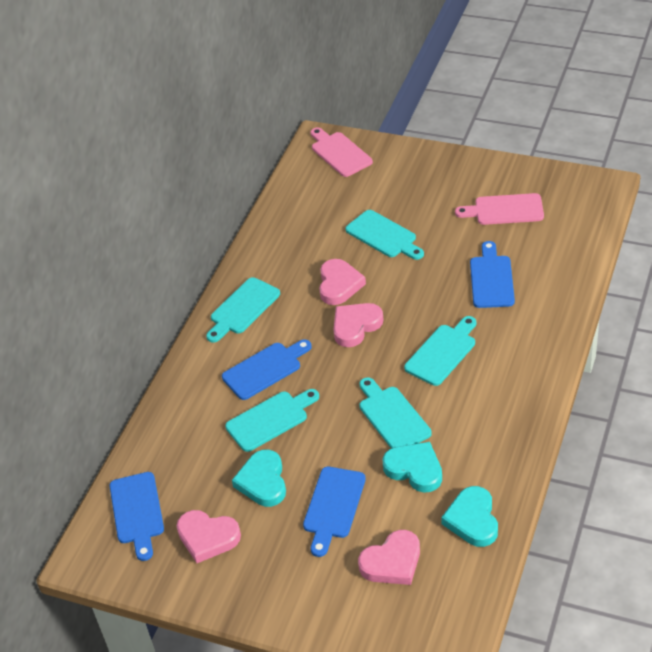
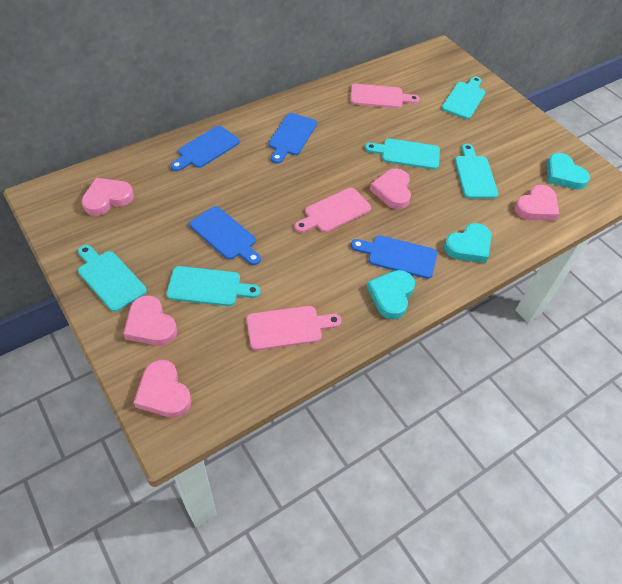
pink cutting board: 2 -> 3
pink heart: 4 -> 5

